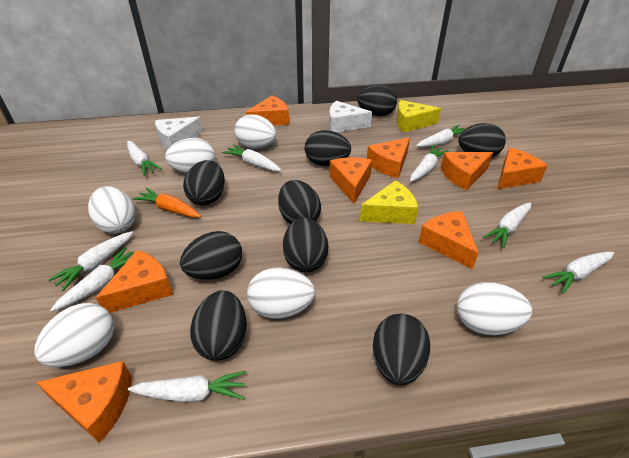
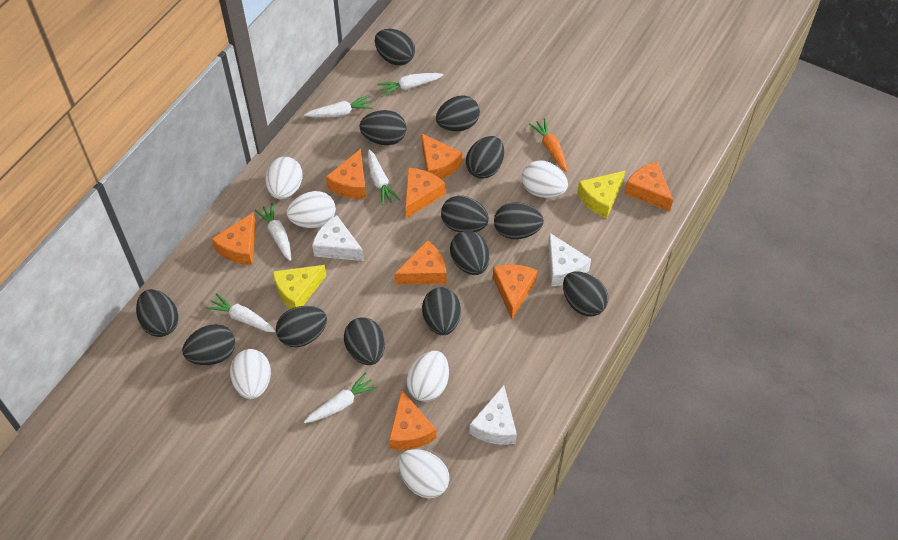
black egg: 9 -> 13
white carrot: 9 -> 6
white cheese: 2 -> 3

